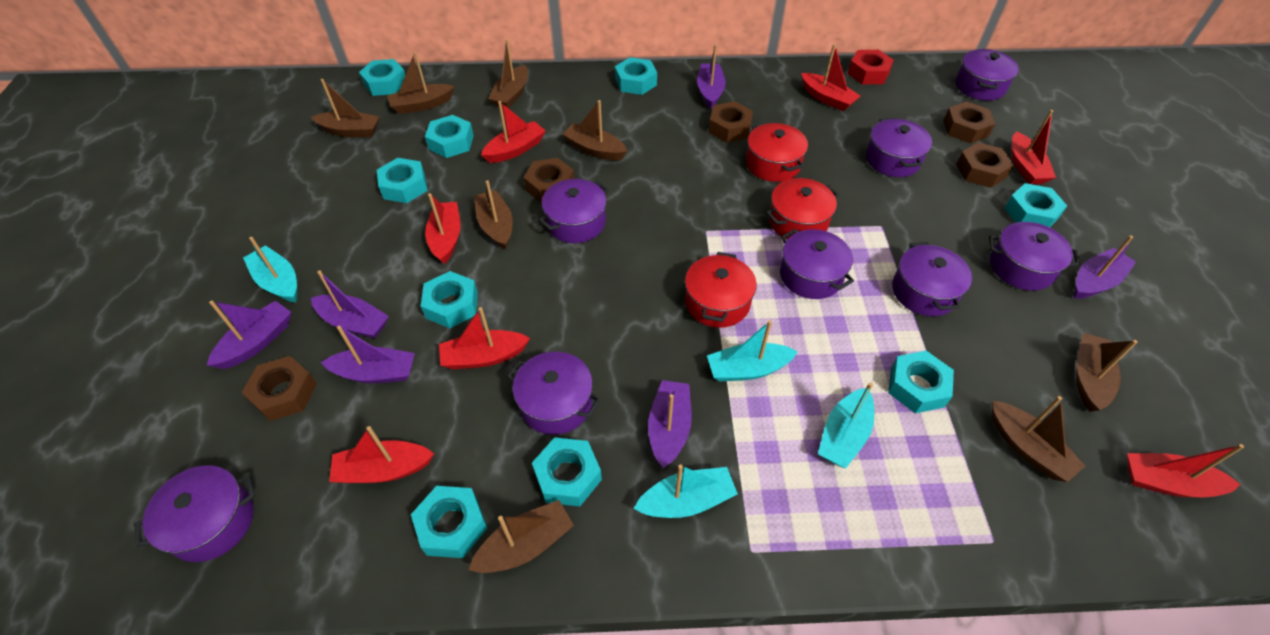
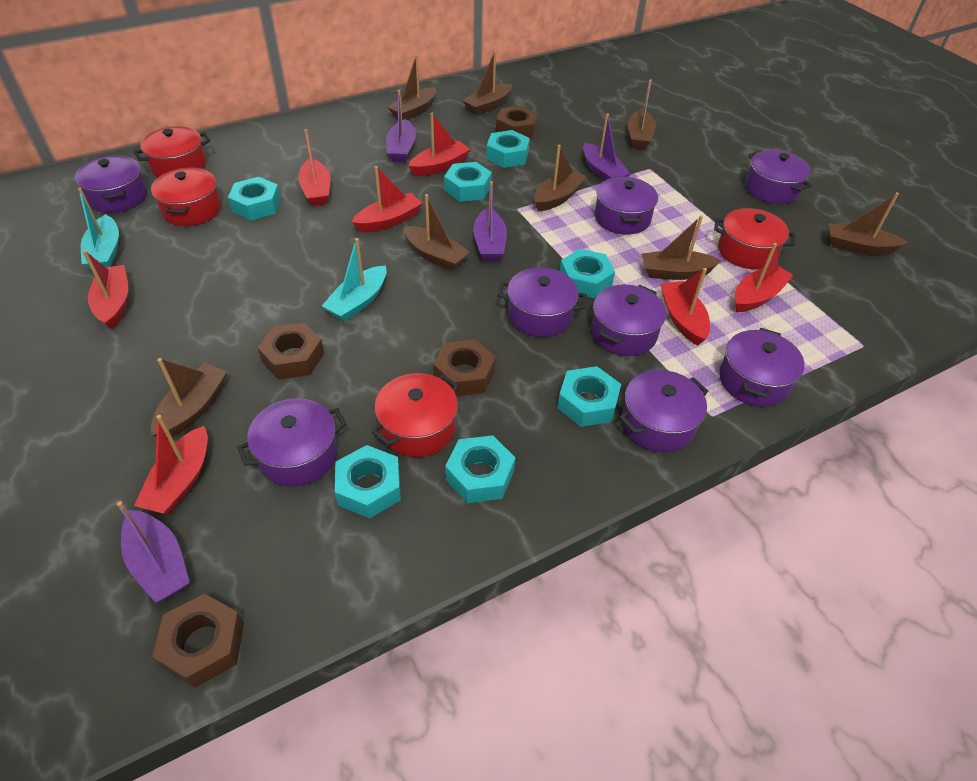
brown nut: 5 -> 4
purple boat: 6 -> 4
red nut: 1 -> 0
red pot: 3 -> 4
turquoise boat: 4 -> 2
turquoise nut: 9 -> 7

